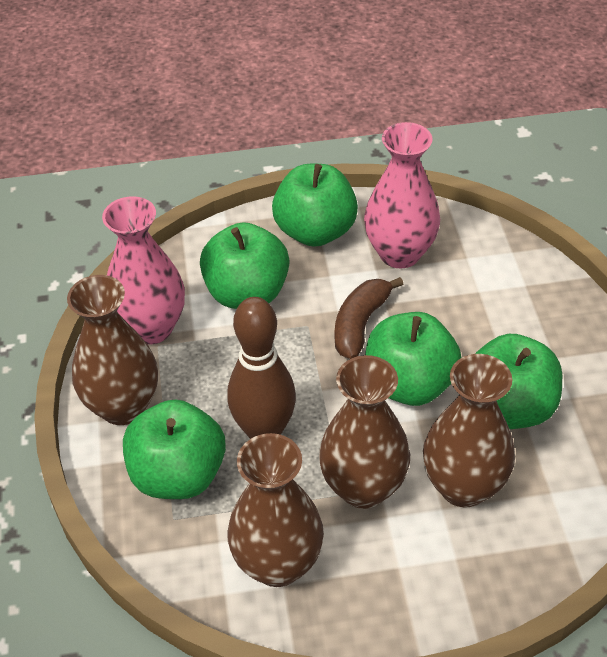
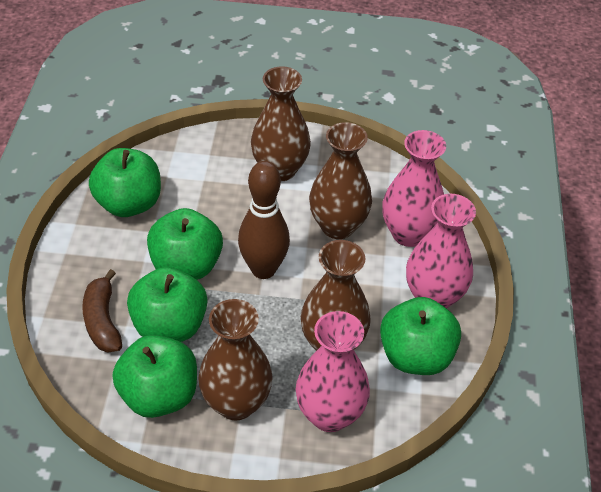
pink vase: 2 -> 3

